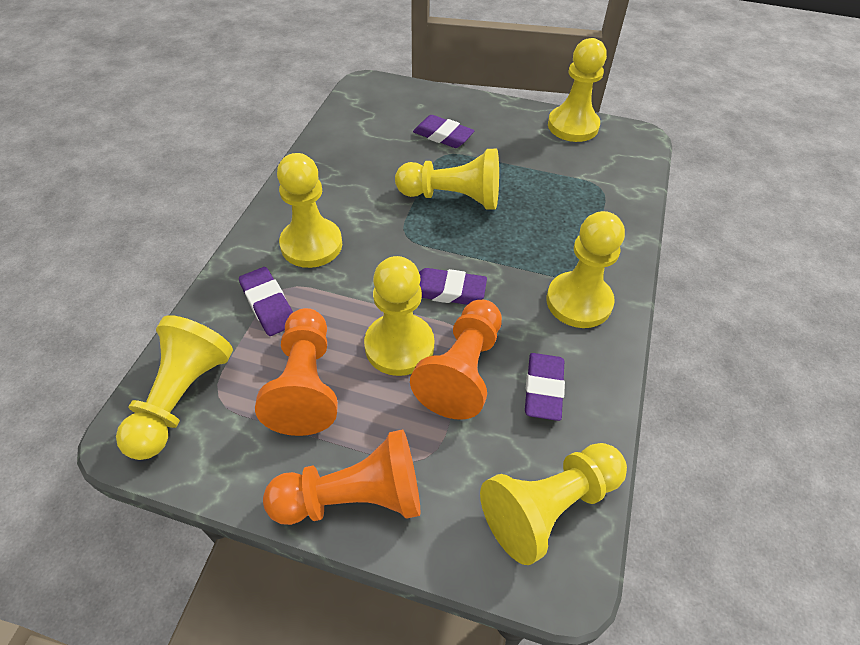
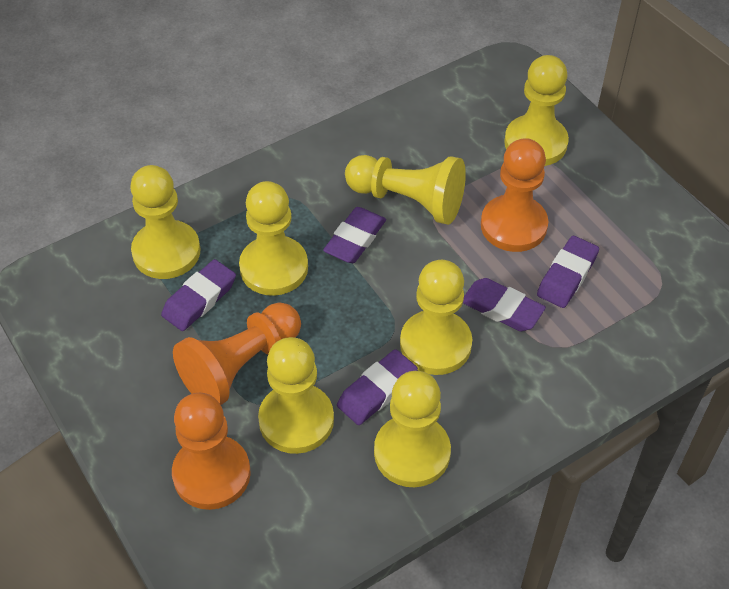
purple eraser: 4 -> 5

